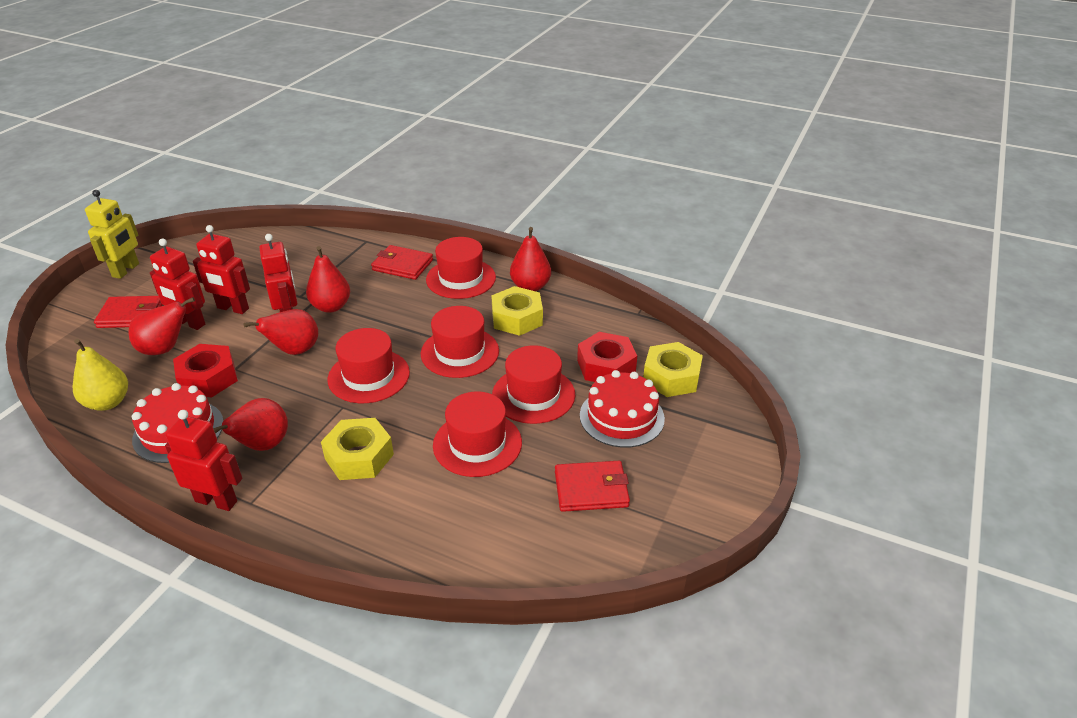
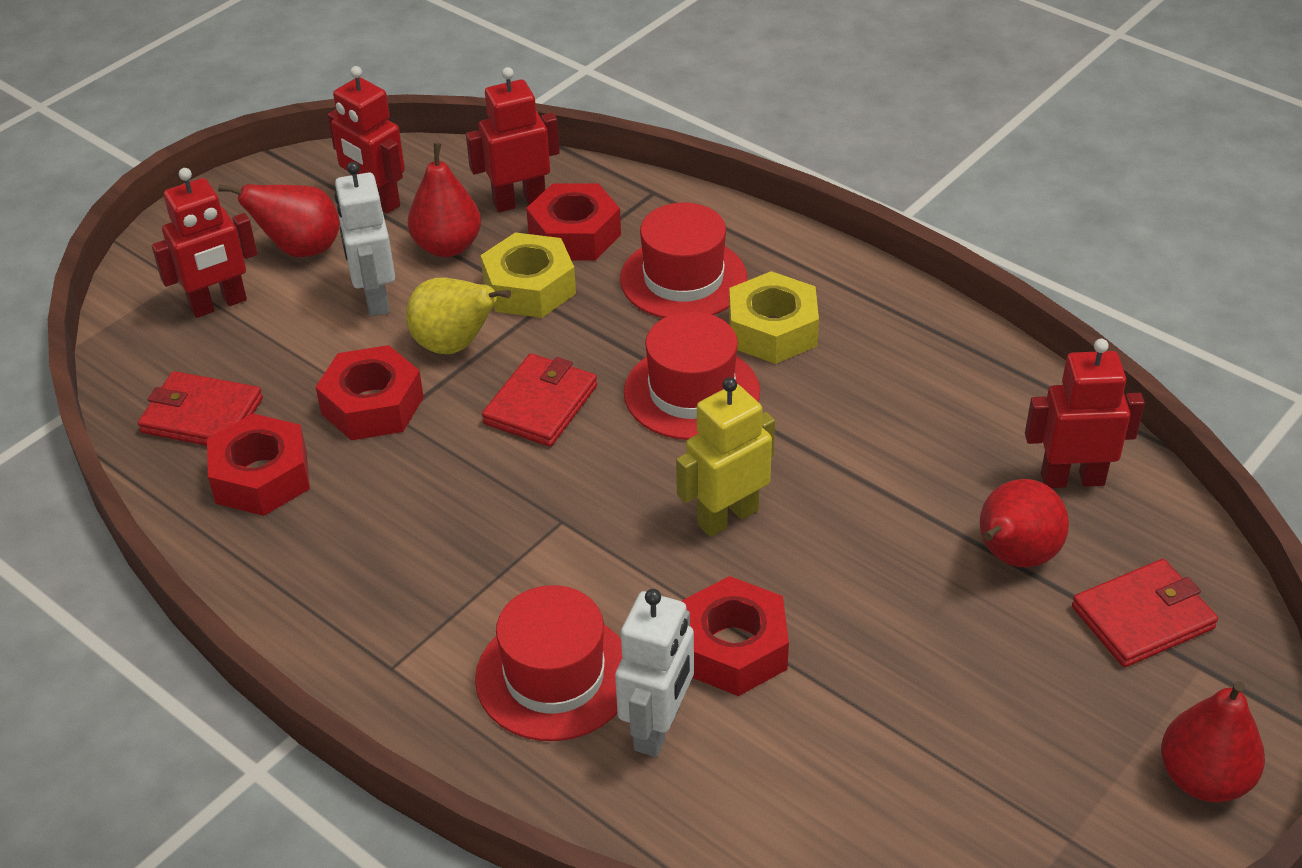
red cake: 2 -> 0
red hat: 5 -> 3
red nut: 2 -> 4
red pear: 5 -> 4
white robot: 0 -> 2
yellow nut: 3 -> 2

